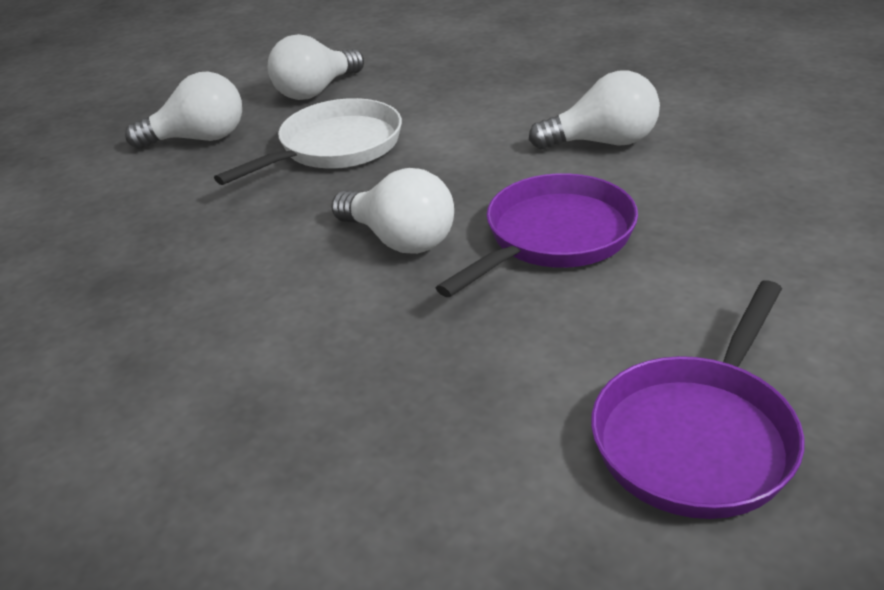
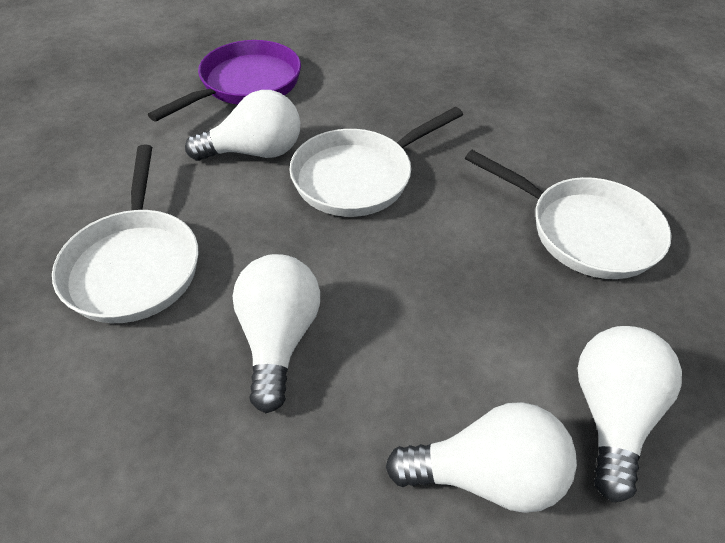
purple pan: 2 -> 1
white pan: 1 -> 3

